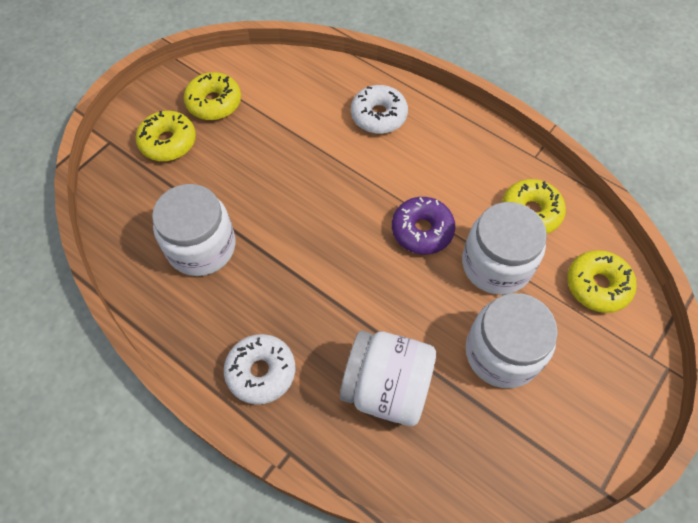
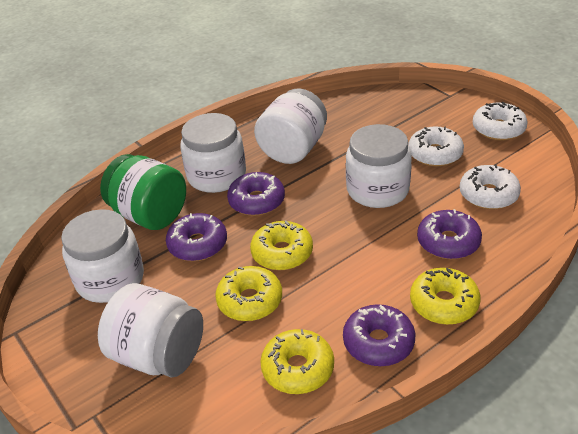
green jar: 0 -> 1
purple donut: 1 -> 4
white donut: 2 -> 3
white jar: 4 -> 5

